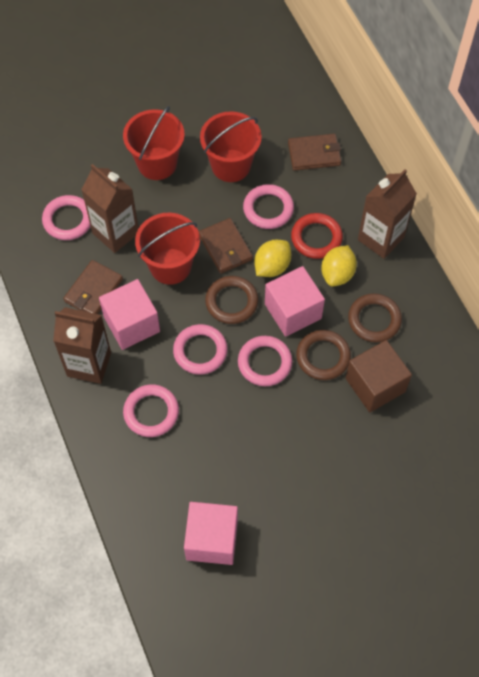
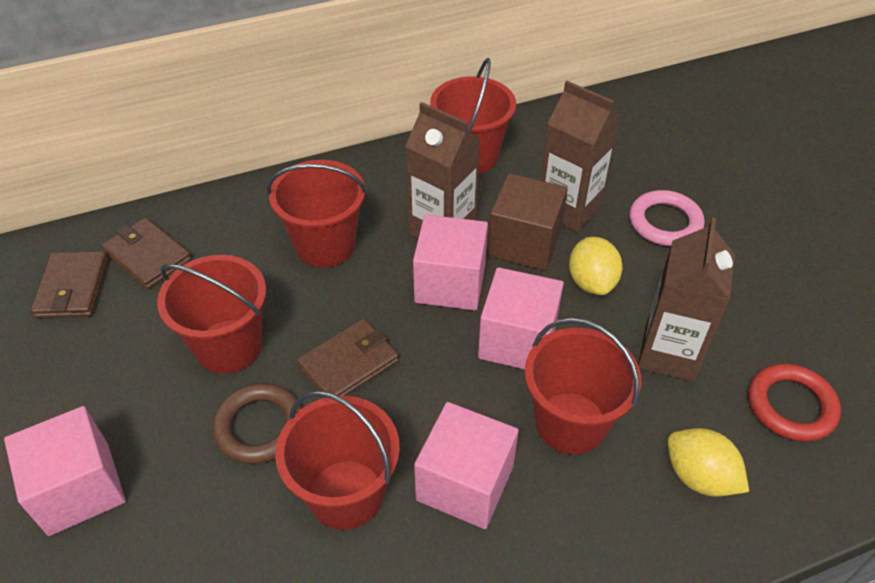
brown ring: 3 -> 1
pink cube: 3 -> 4
pink ring: 5 -> 1
red bucket: 3 -> 5

